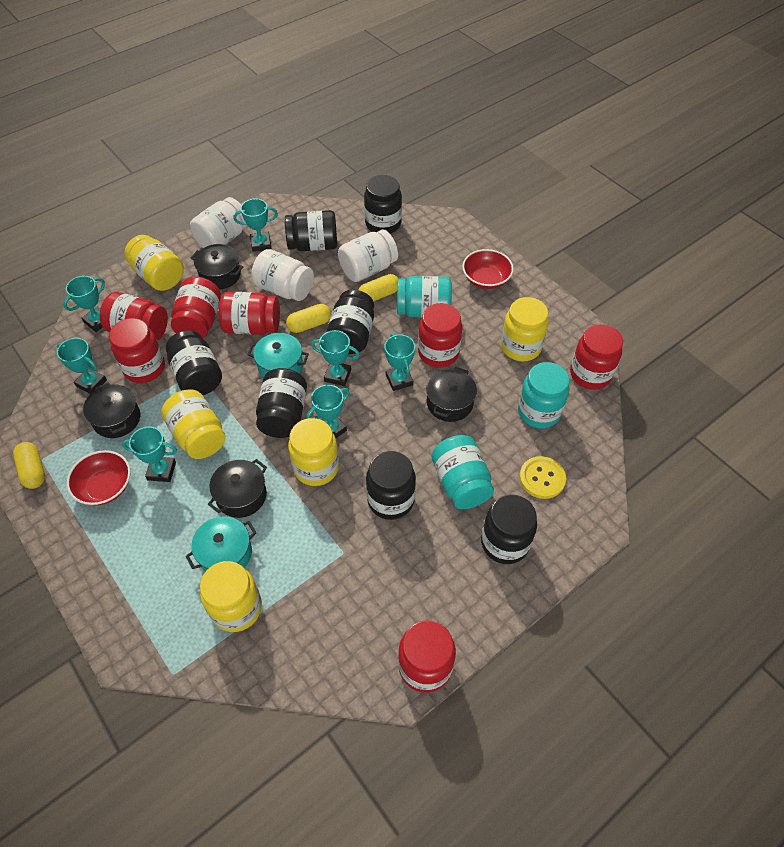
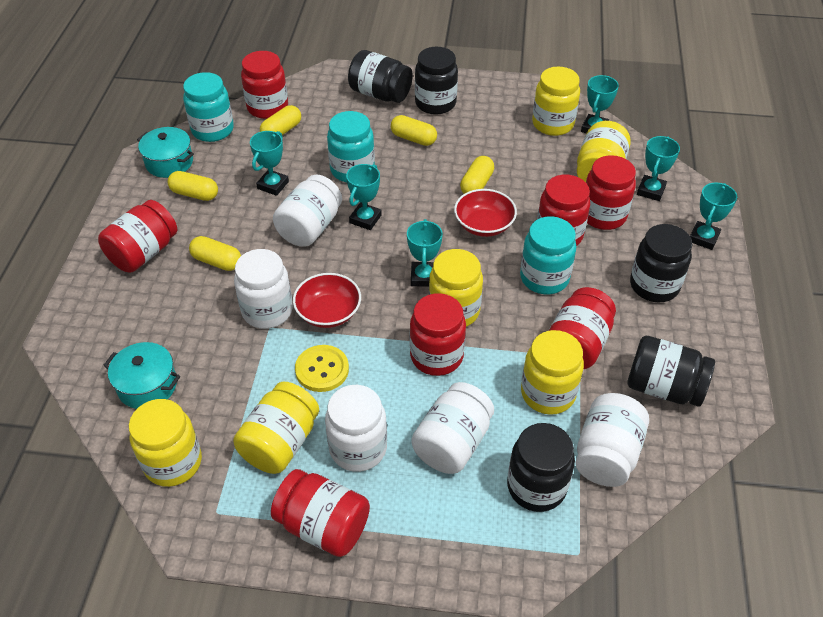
black jar: 7 -> 5
black pot: 4 -> 0
turquoise trophy: 7 -> 6
white jar: 3 -> 5
yellow capsule: 3 -> 5
yellow jar: 5 -> 6

